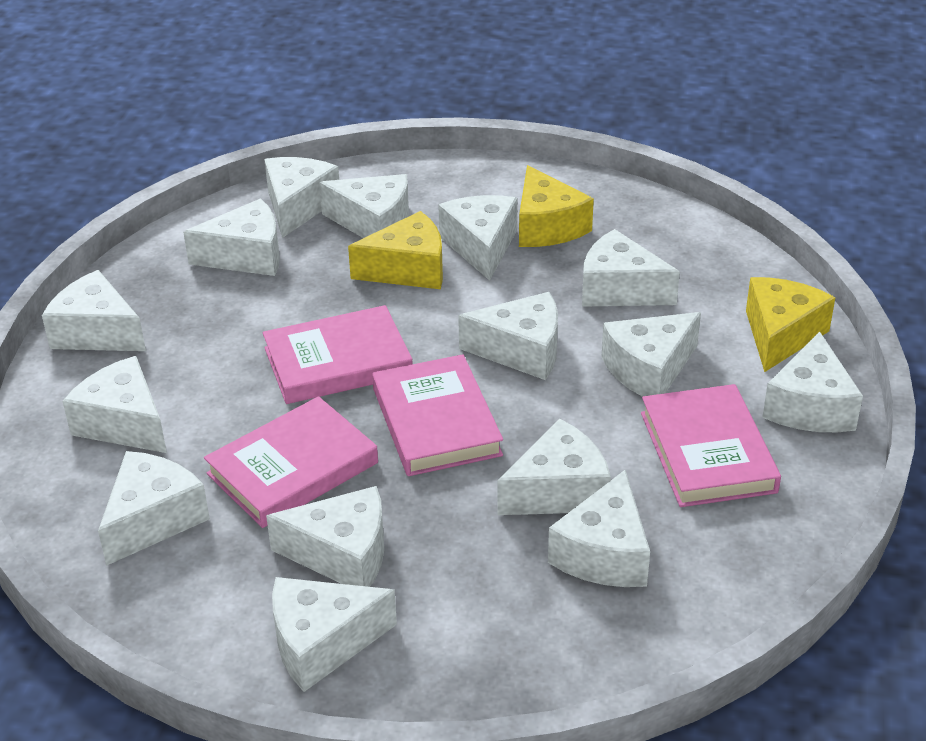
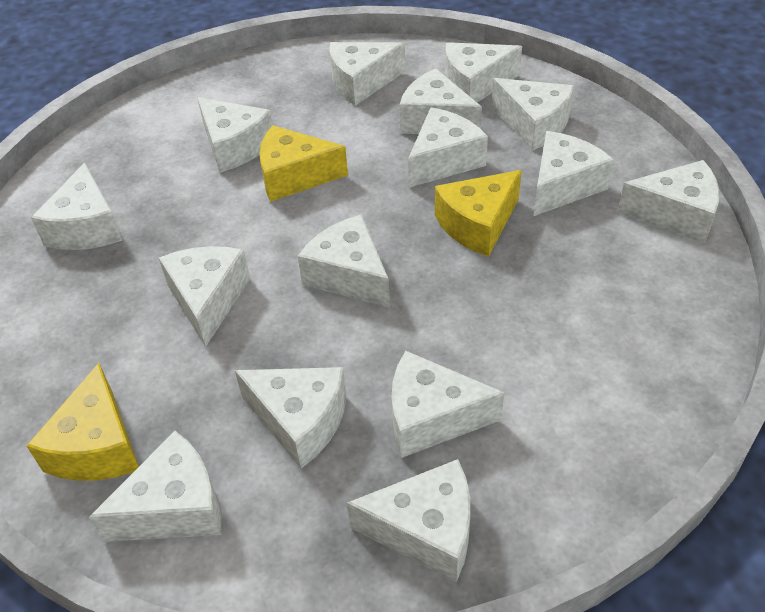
pink book: 4 -> 0

